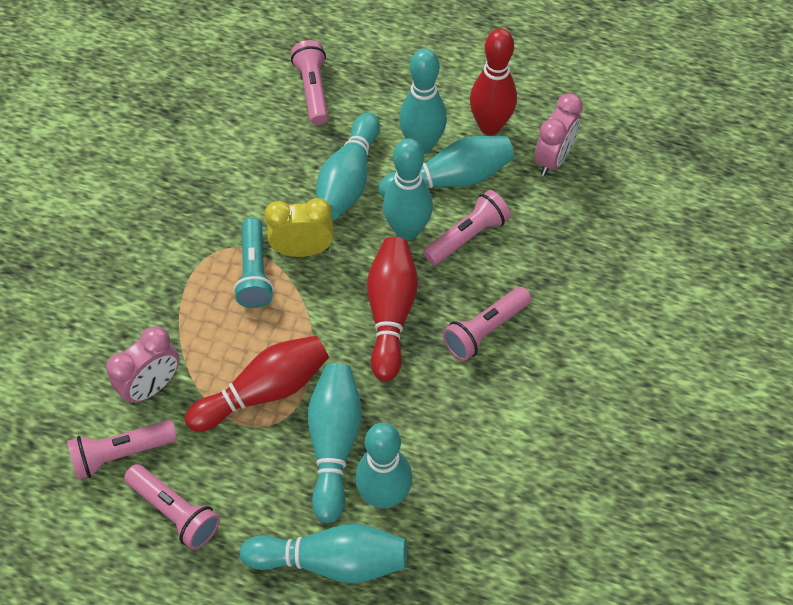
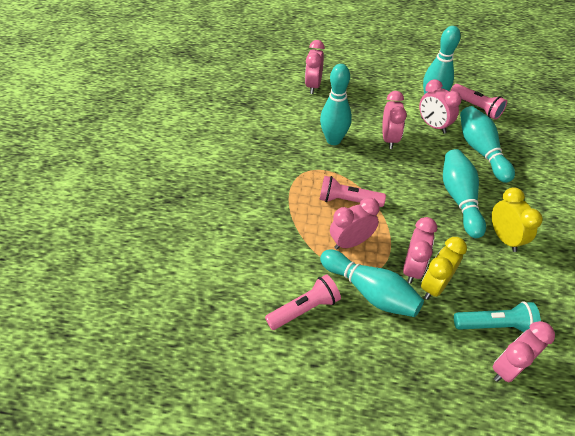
pink clock: 2 -> 6
pink flashlight: 5 -> 3
red bowling pin: 3 -> 0
turquoise bowling pin: 7 -> 5
yellow clock: 1 -> 2

